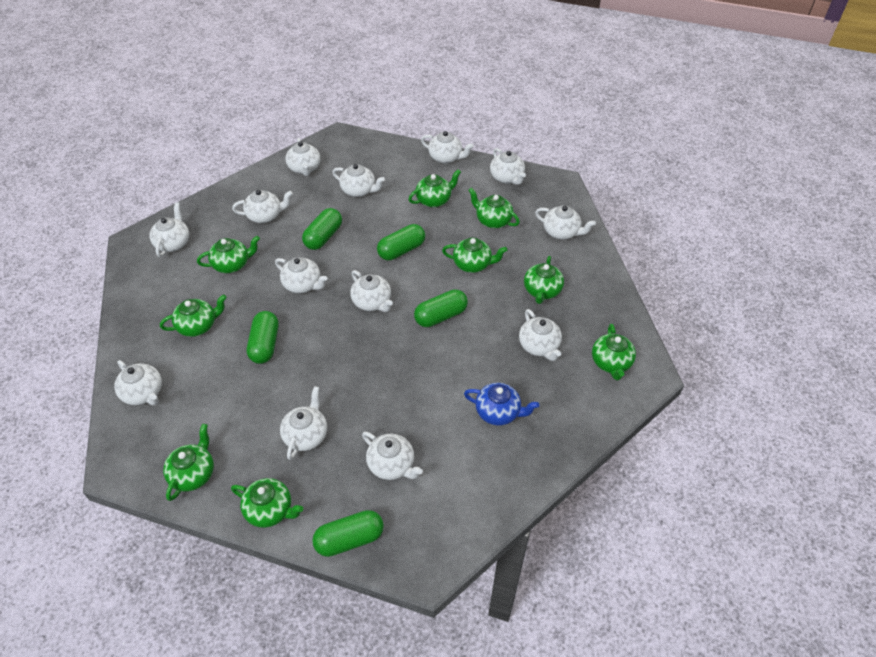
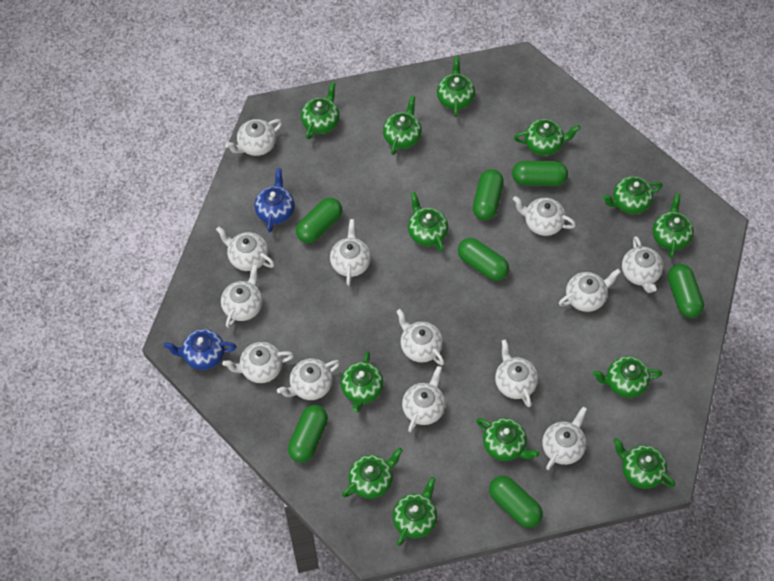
blue teapot: 1 -> 2
green capsule: 5 -> 7
green teapot: 9 -> 13

